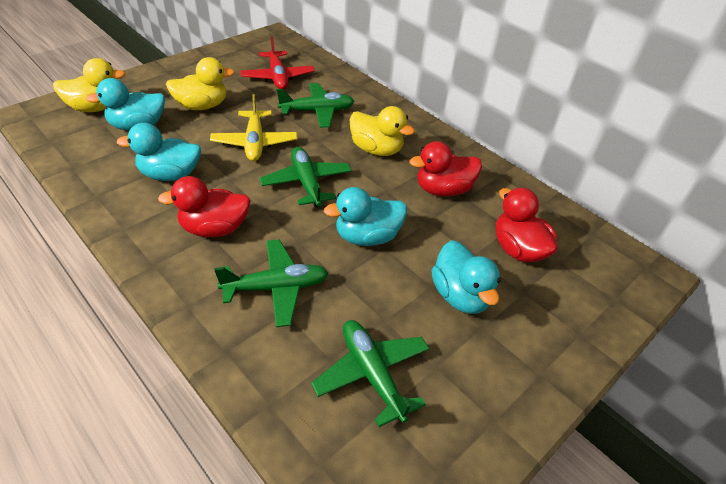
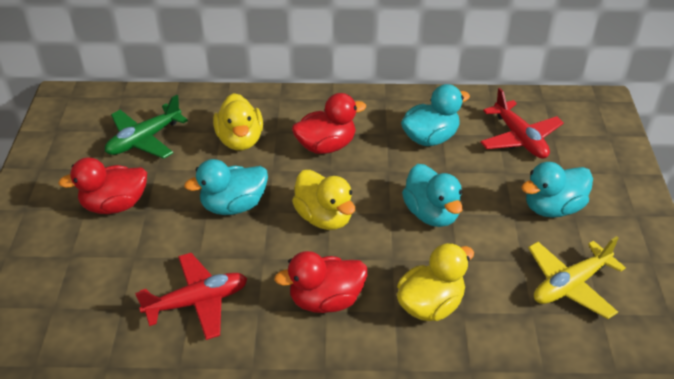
green plane: 4 -> 1
red plane: 1 -> 2

